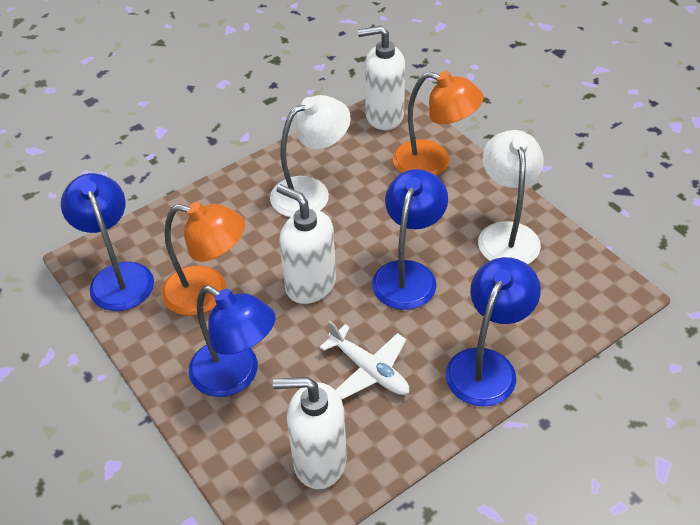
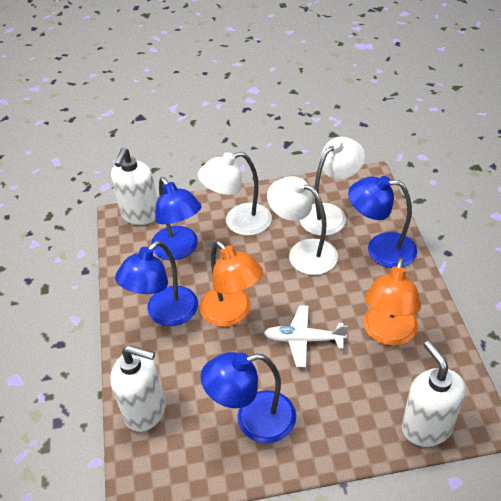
white lamp: 2 -> 3

